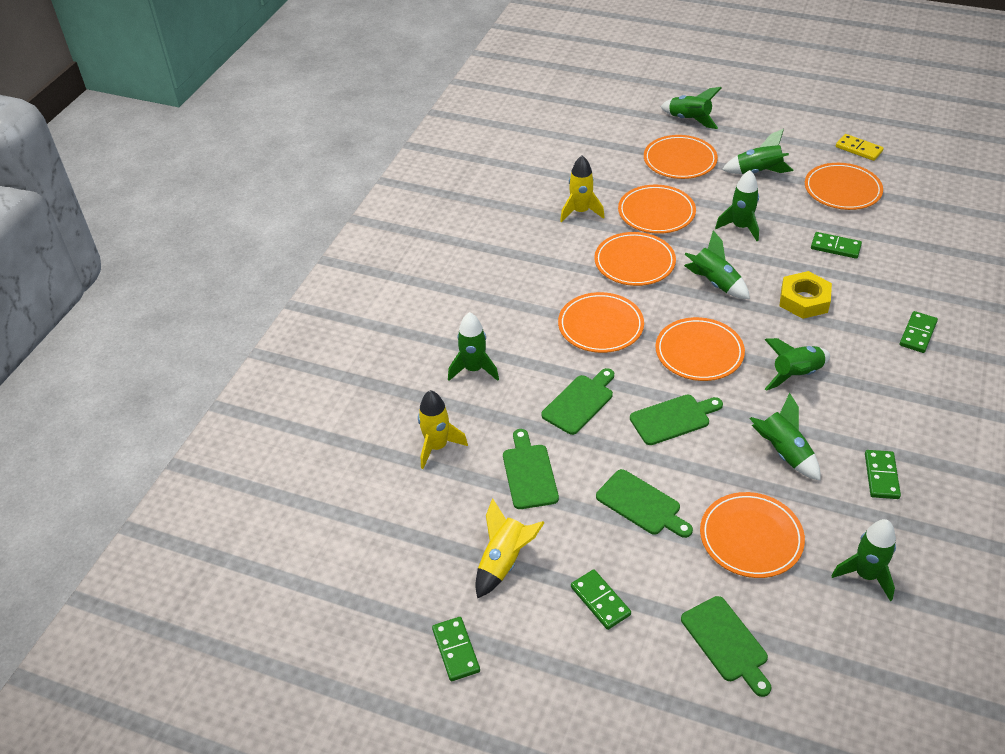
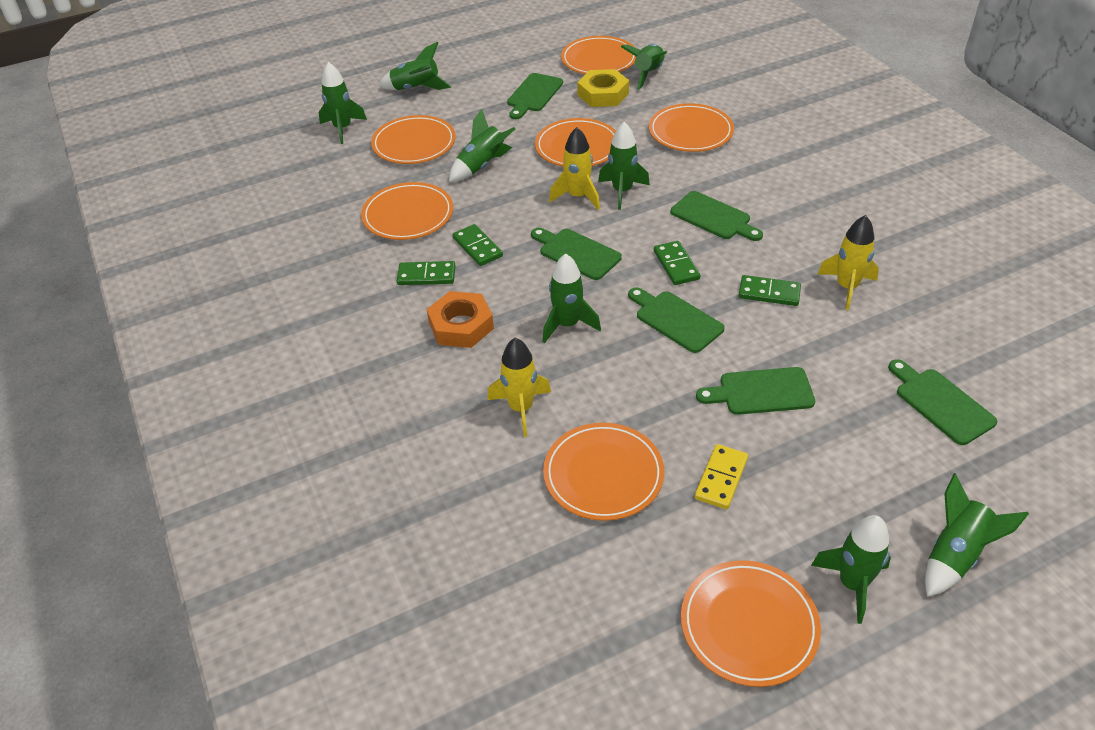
green cutting board: 5 -> 6
green domino: 5 -> 4
orange nut: 0 -> 1

